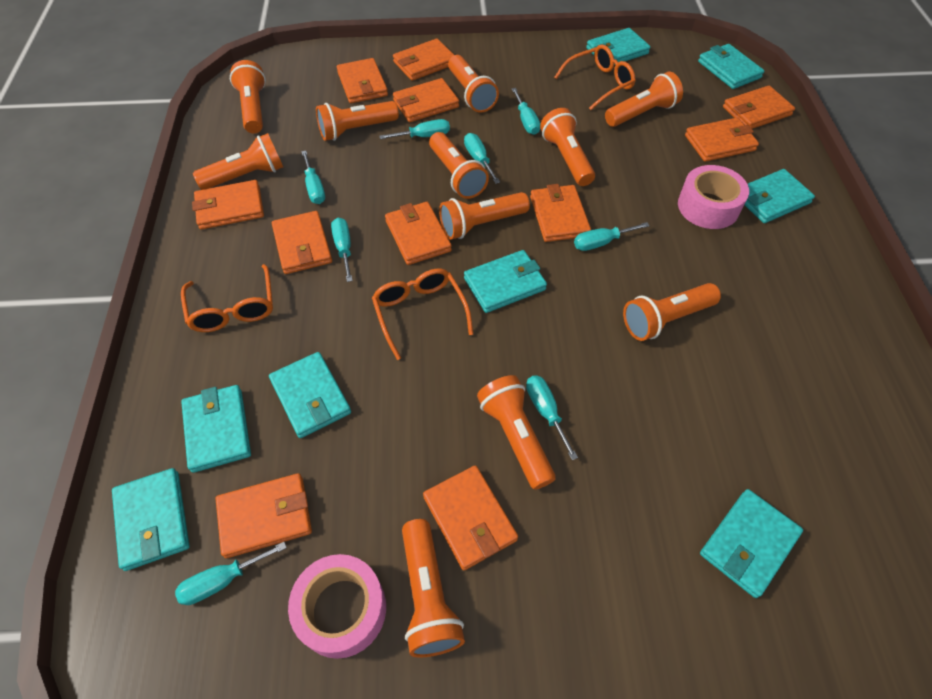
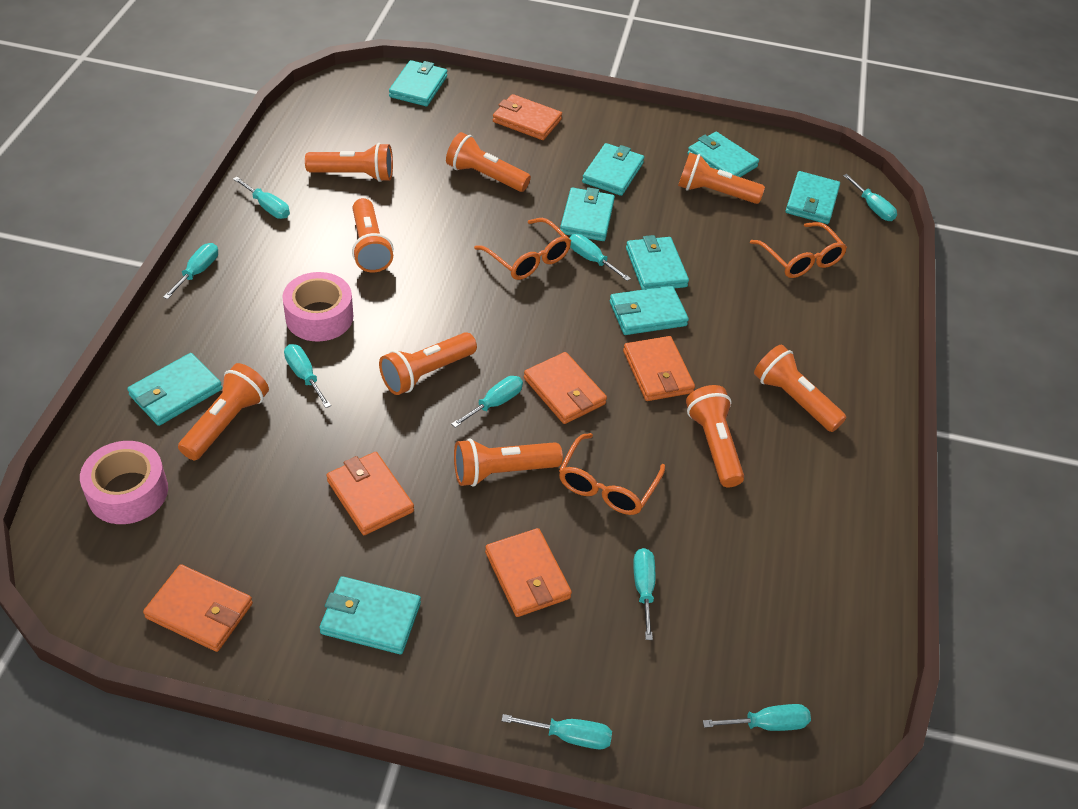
orange flashlight: 11 -> 9
orange wallet: 11 -> 6
turquoise screwdriver: 8 -> 9
turquoise wallet: 8 -> 9

